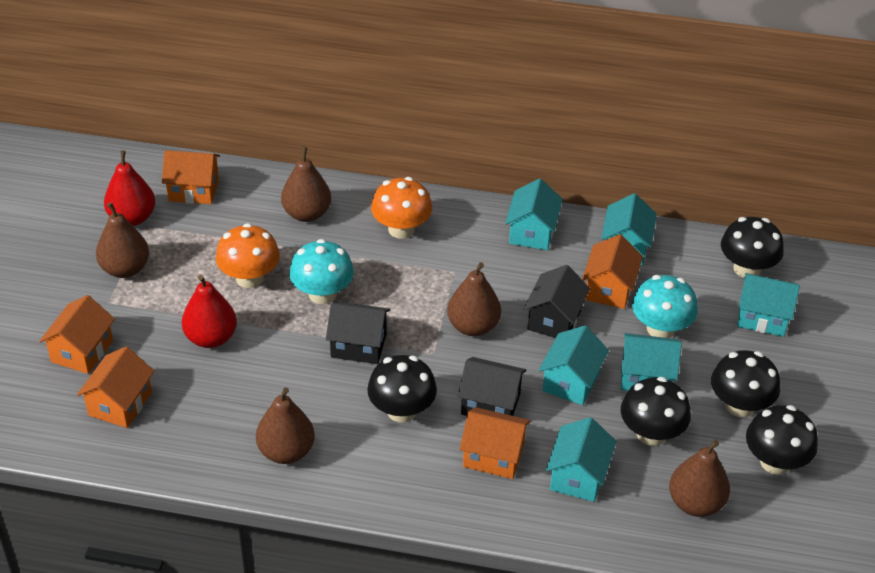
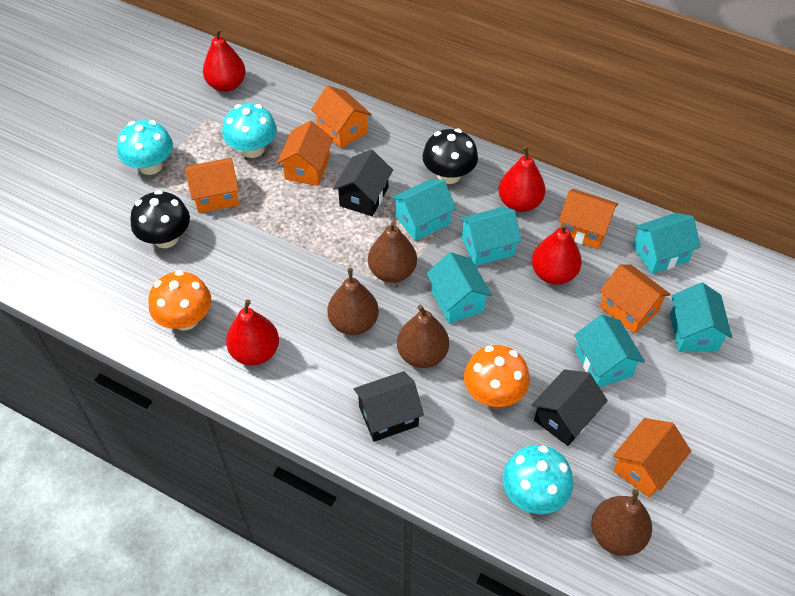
black mushroom: 5 -> 2
brown pear: 5 -> 4
orange house: 5 -> 6
red pear: 2 -> 4
turquoise mushroom: 2 -> 3

